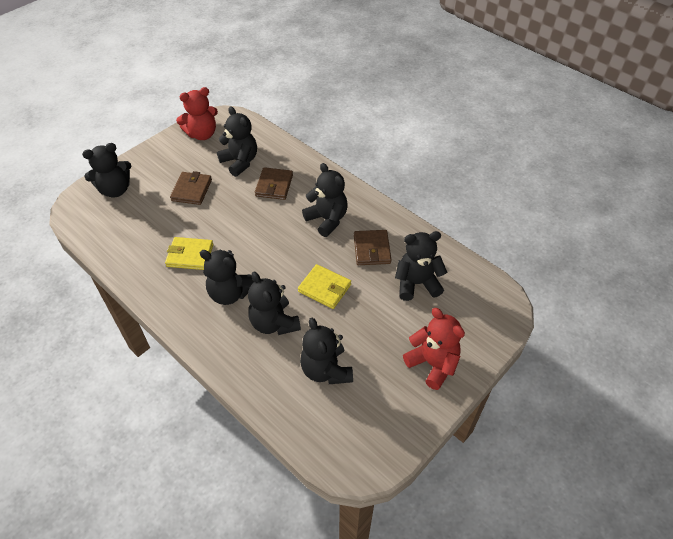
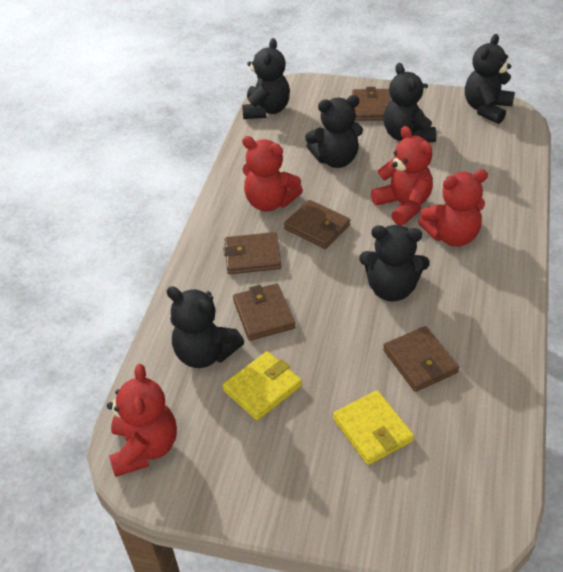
black teddy bear: 7 -> 6
brown wallet: 3 -> 5
red teddy bear: 2 -> 4

